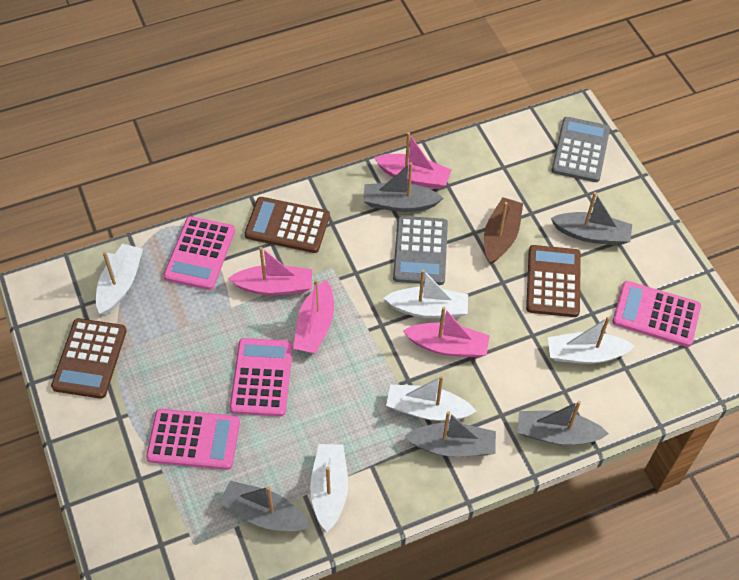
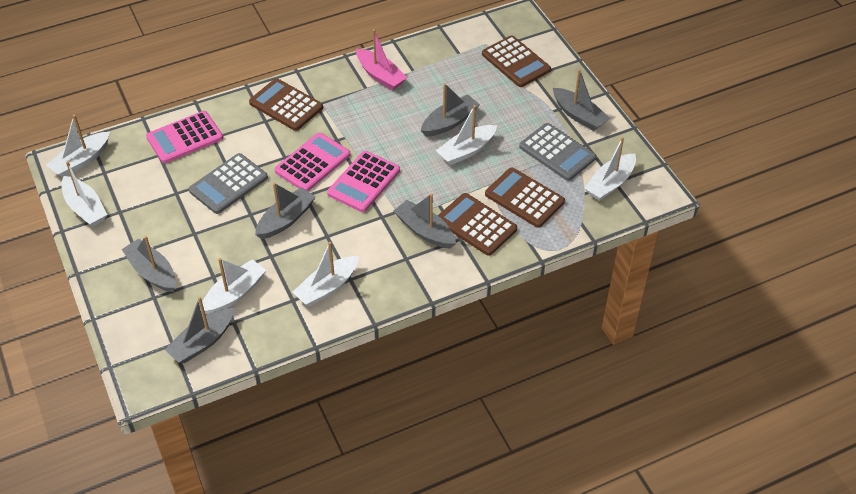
brown boat: 1 -> 0
brown calculator: 3 -> 4
grey boat: 5 -> 6
pink boat: 4 -> 1
pink calculator: 4 -> 3
white boat: 5 -> 6

